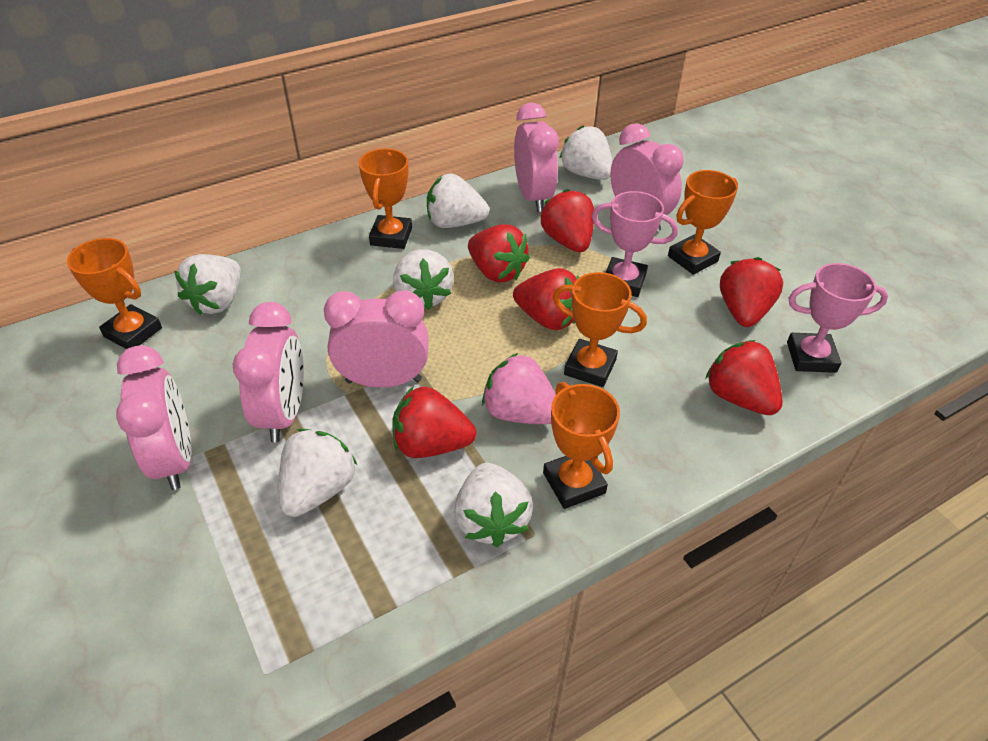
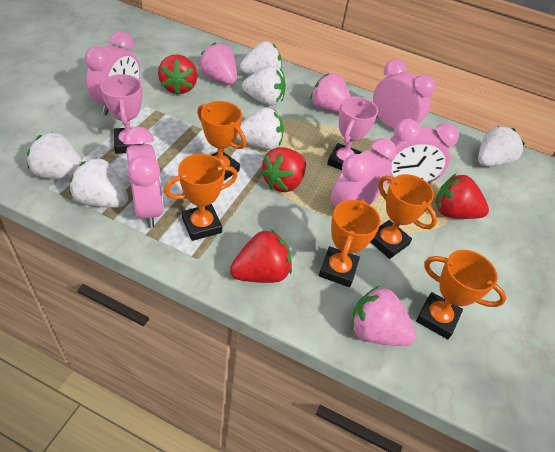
pink strawberry: 1 -> 3
red strawberry: 6 -> 4

